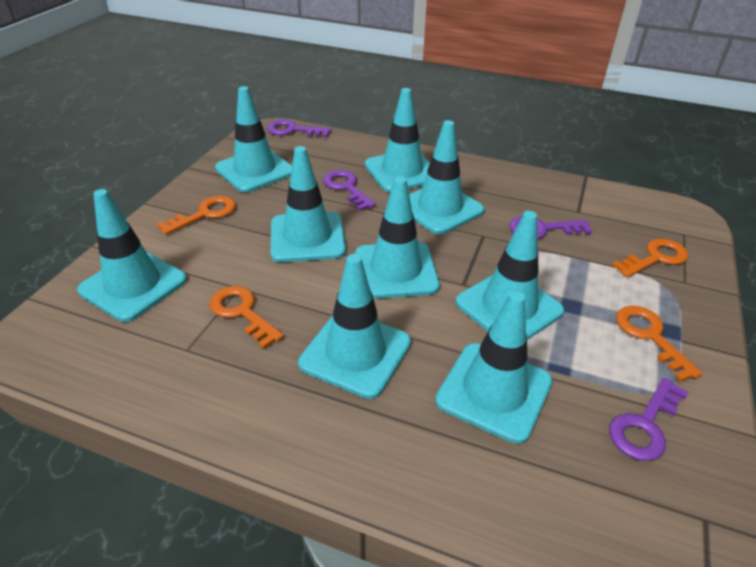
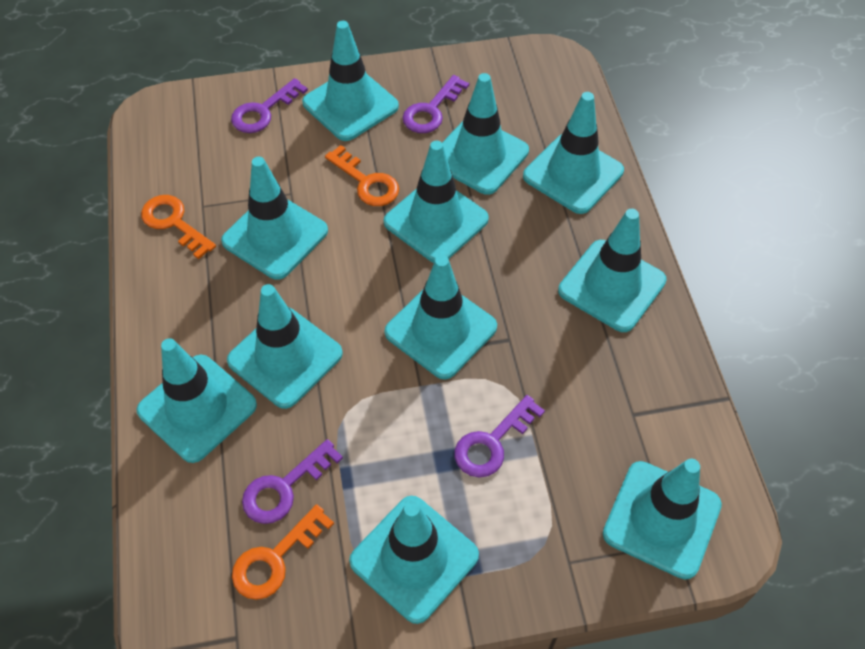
orange key: 4 -> 3
turquoise traffic cone: 9 -> 11

